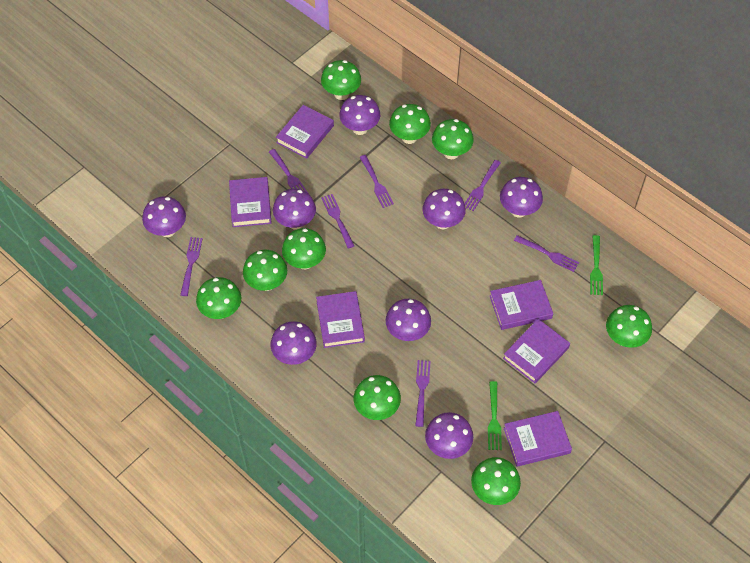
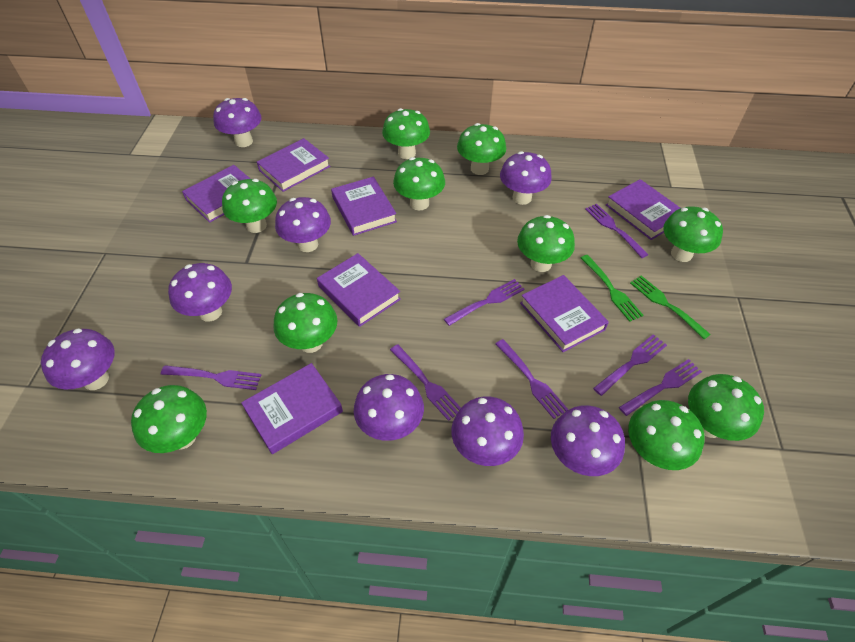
green mushroom: 9 -> 10
purple book: 6 -> 7

